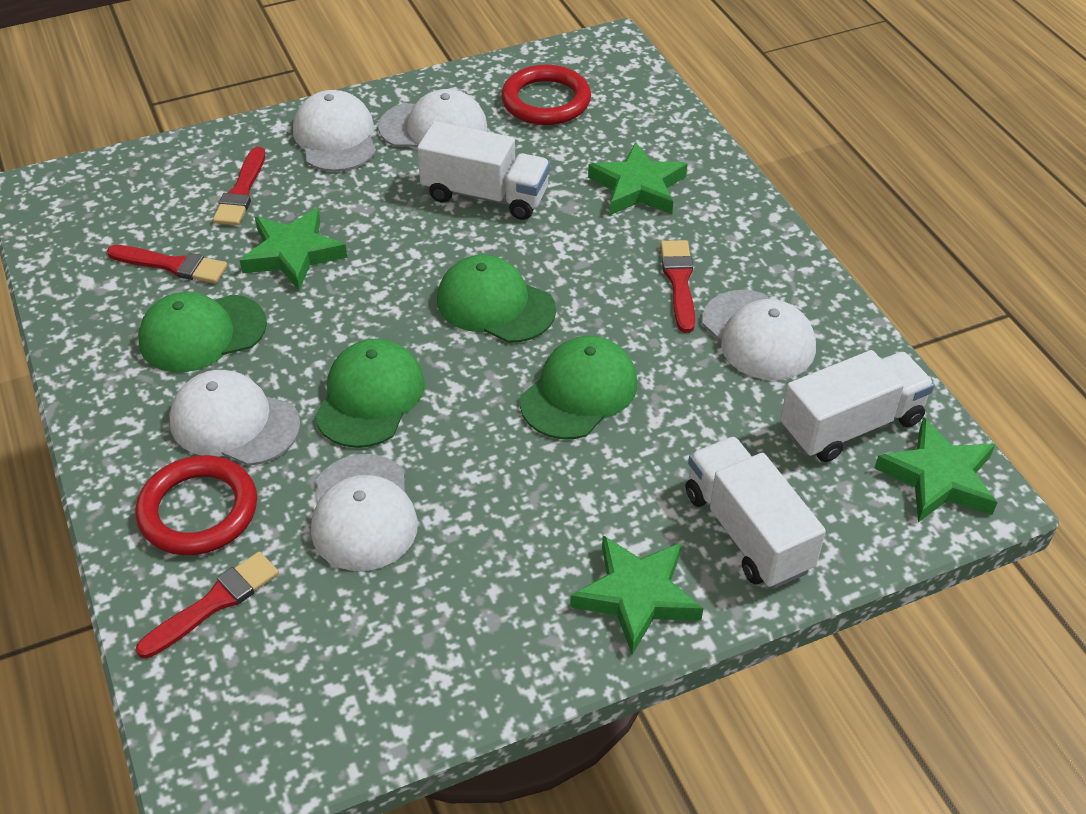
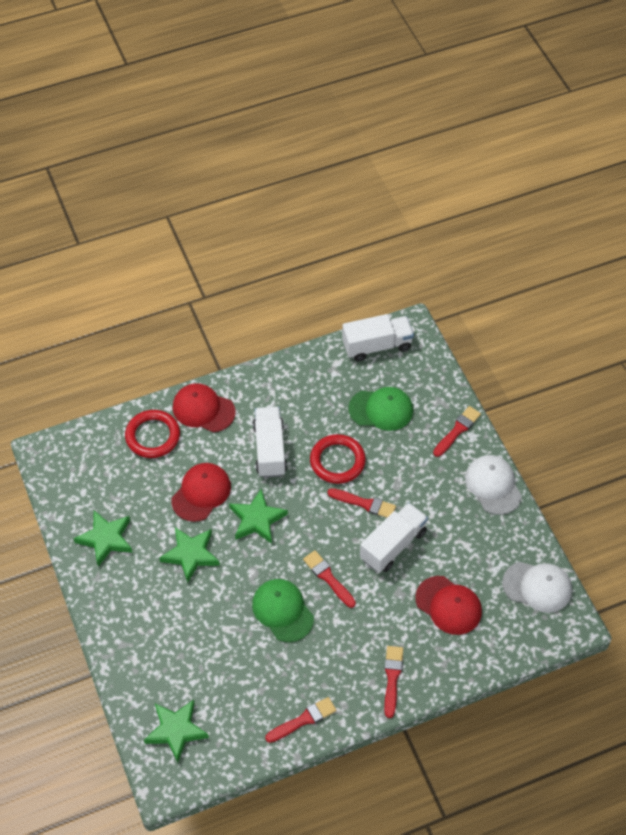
green cap: 4 -> 2
red brush: 4 -> 5
red cap: 0 -> 3
white cap: 5 -> 2

